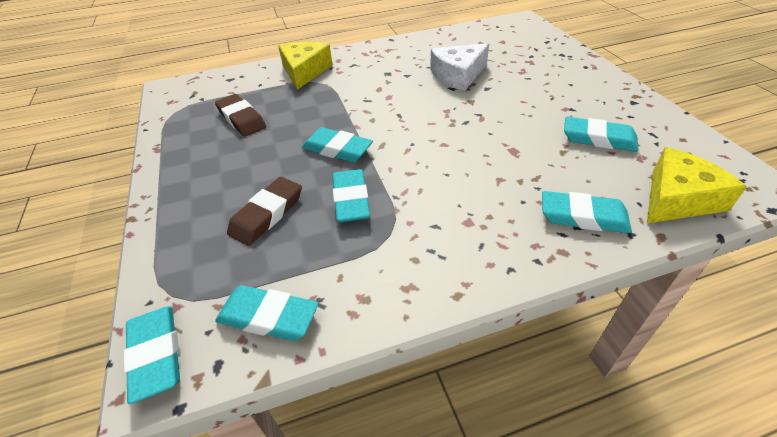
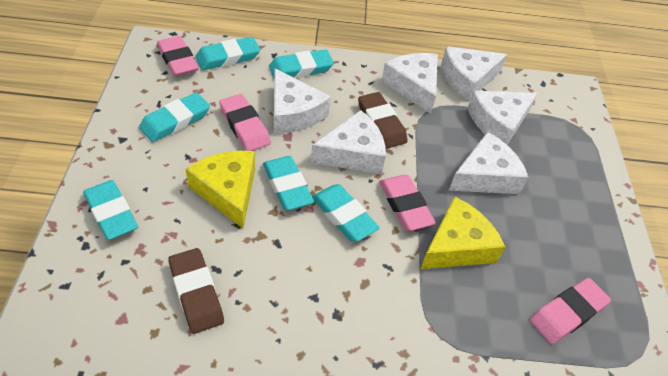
pink eraser: 0 -> 4
white cheese: 1 -> 6

